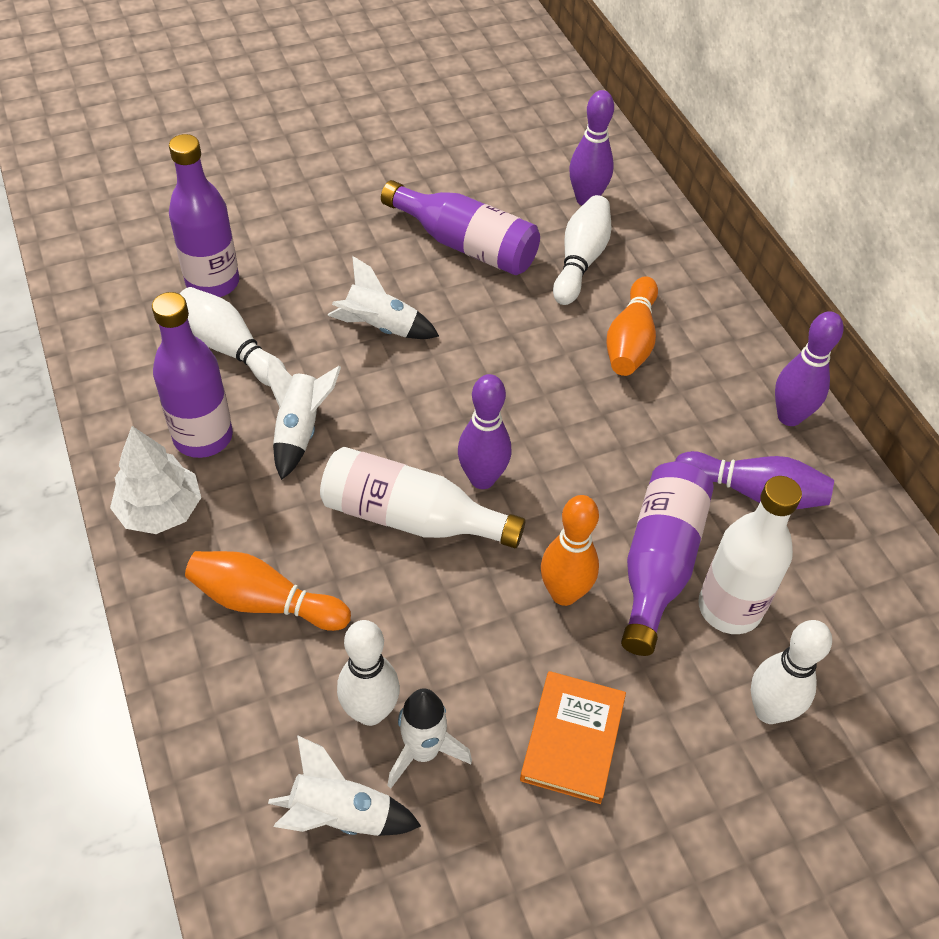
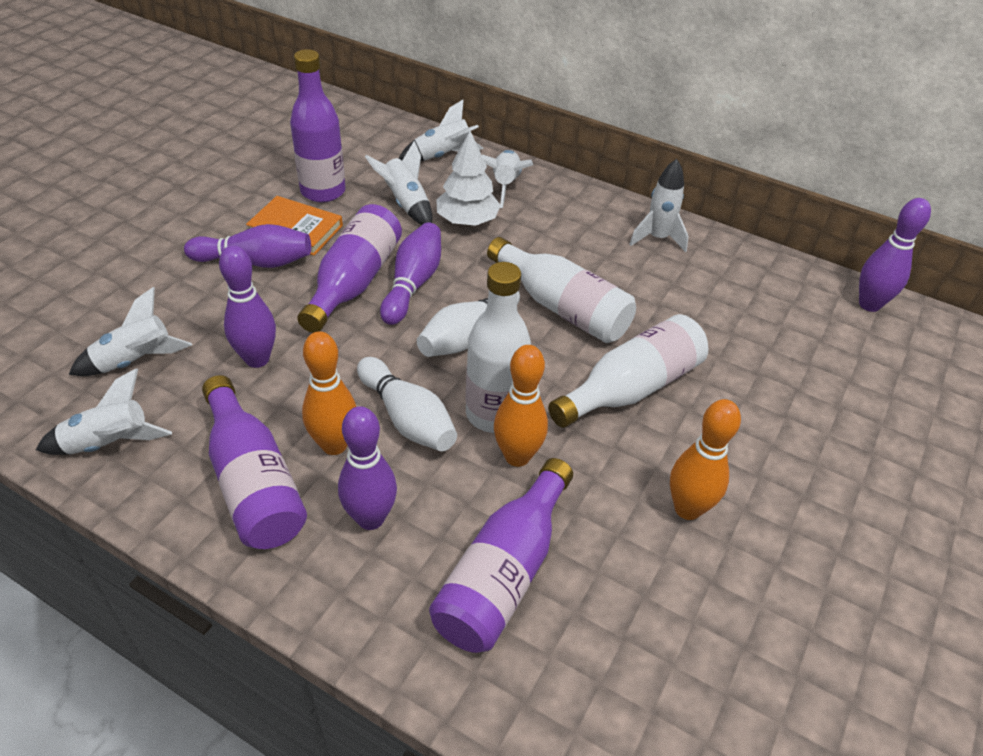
purple bowling pin: 4 -> 5
white bottle: 2 -> 3
white bowling pin: 4 -> 2
white rocket: 4 -> 6

